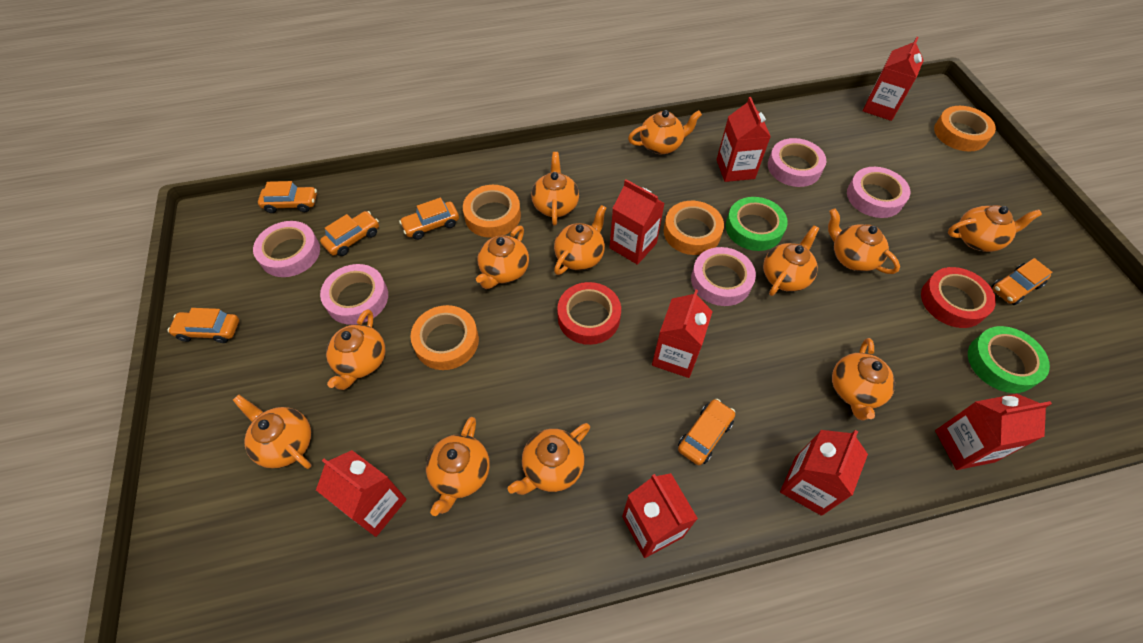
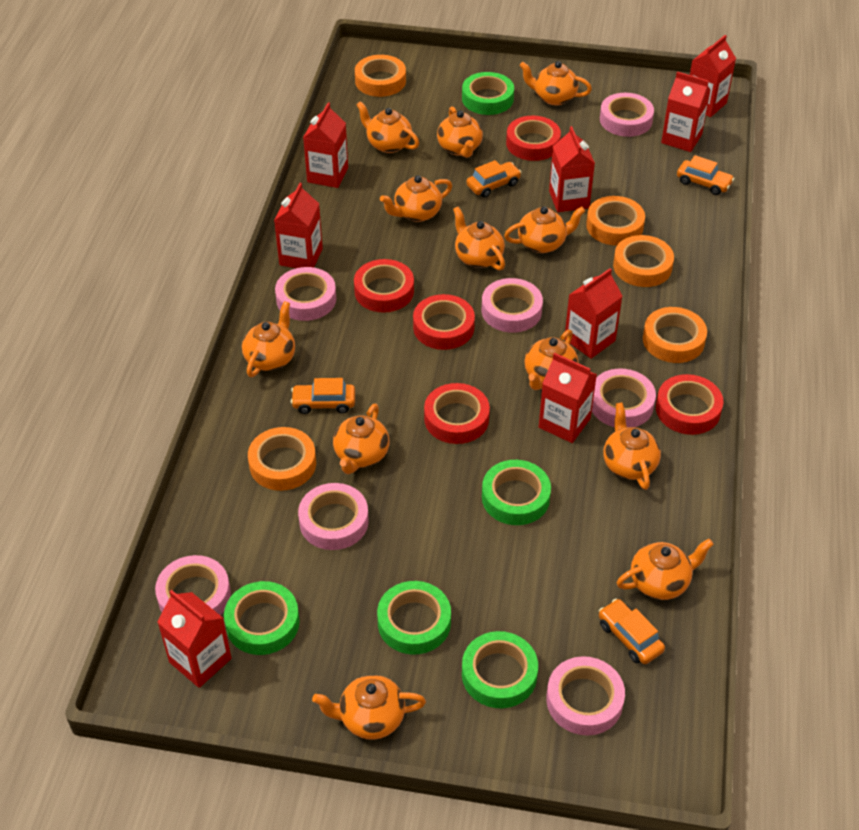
green tape: 2 -> 5
orange car: 6 -> 4
orange tape: 4 -> 5
pink tape: 5 -> 7
red tape: 2 -> 5

